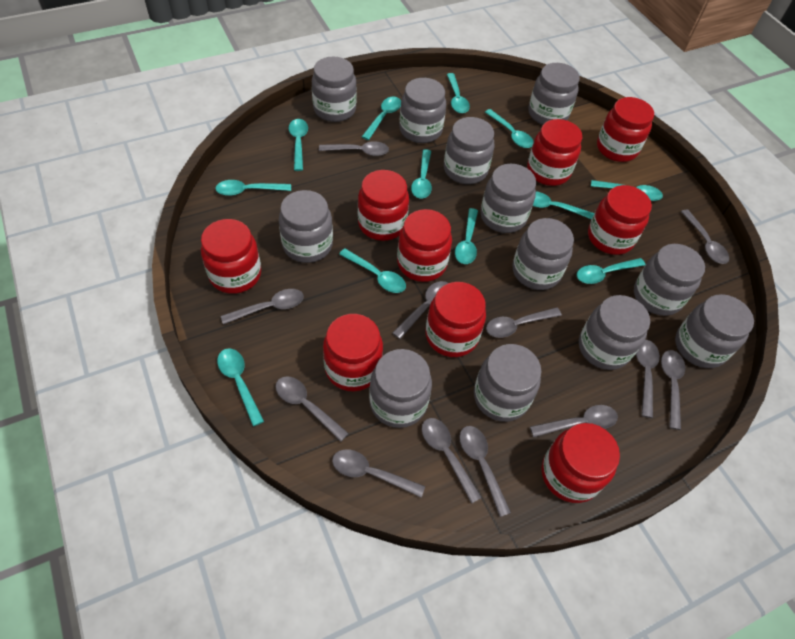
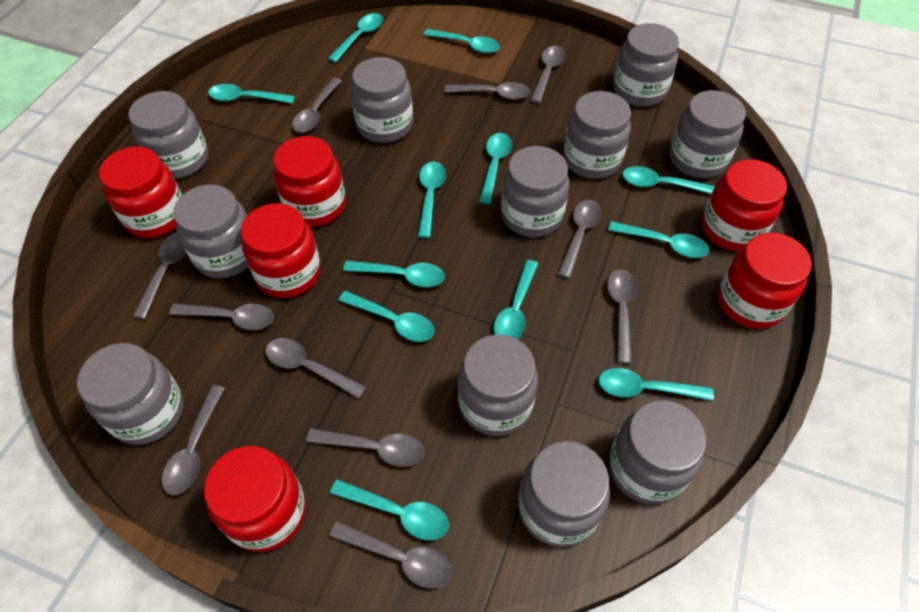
grey jar: 12 -> 11
grey spoon: 12 -> 11
red jar: 9 -> 6

